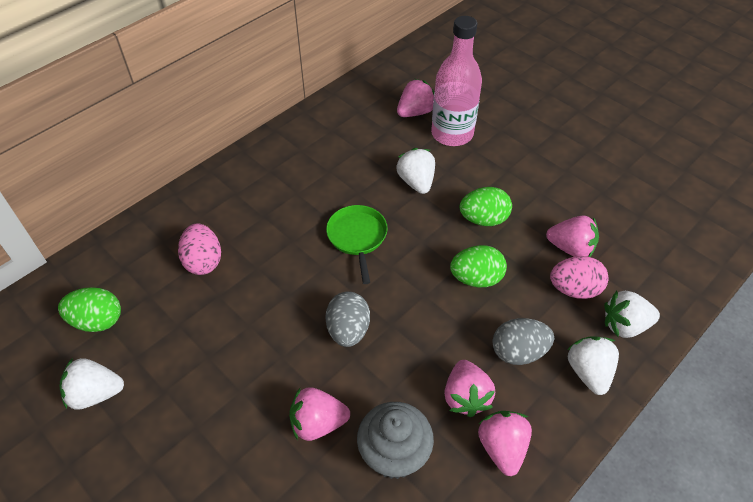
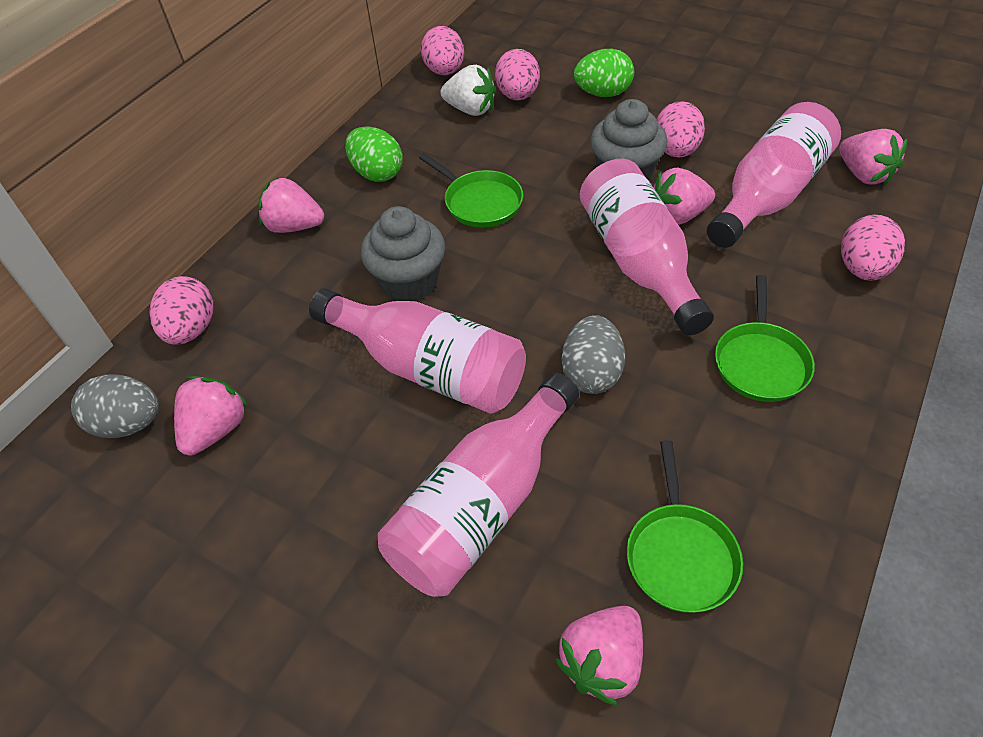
green egg: 3 -> 2
green pan: 1 -> 3
grey cupcake: 1 -> 2
pink bottle: 1 -> 4
pink egg: 2 -> 5
white strawberry: 4 -> 1

